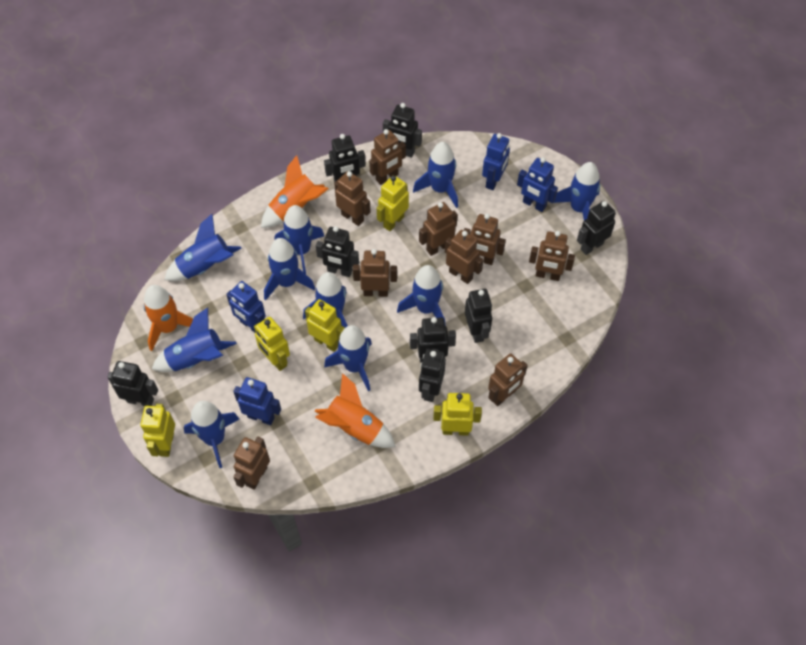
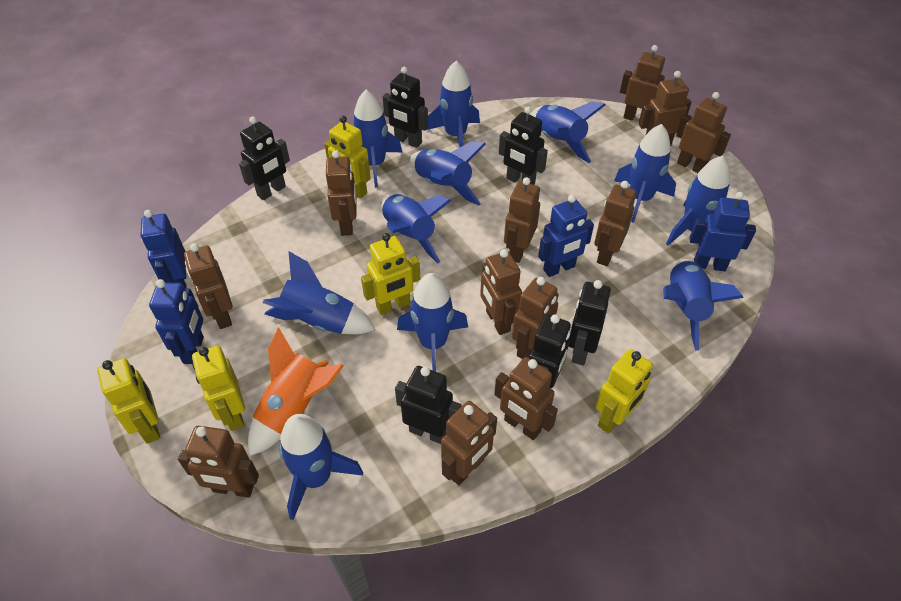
black robot: 8 -> 6
blue rocket: 10 -> 11
brown robot: 9 -> 12
orange rocket: 3 -> 1

